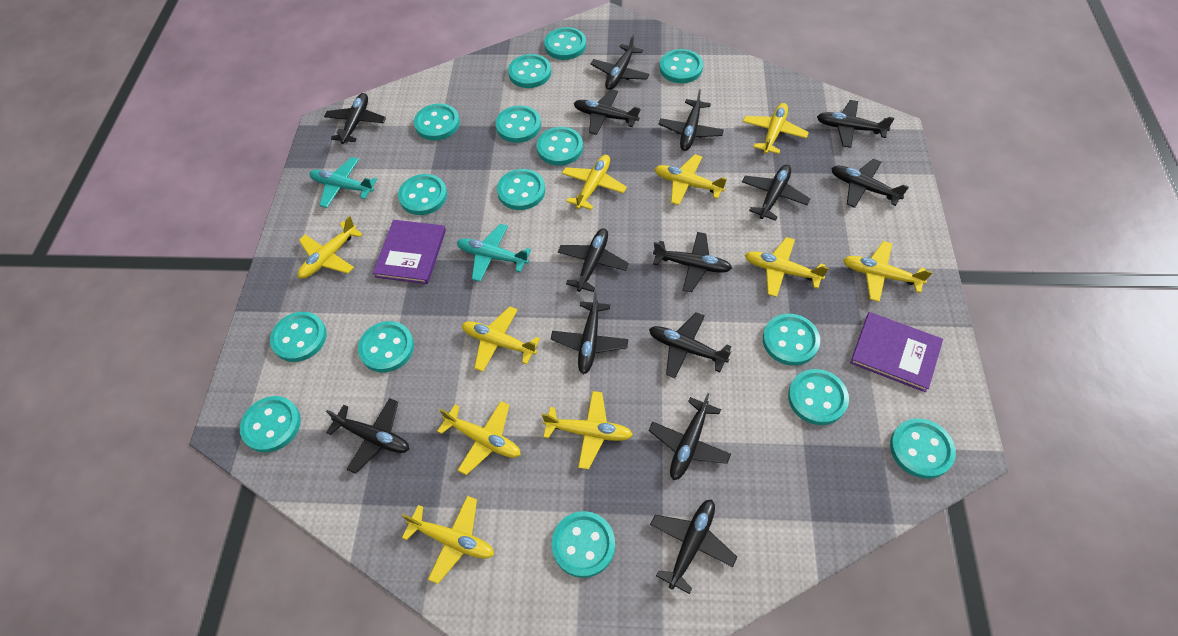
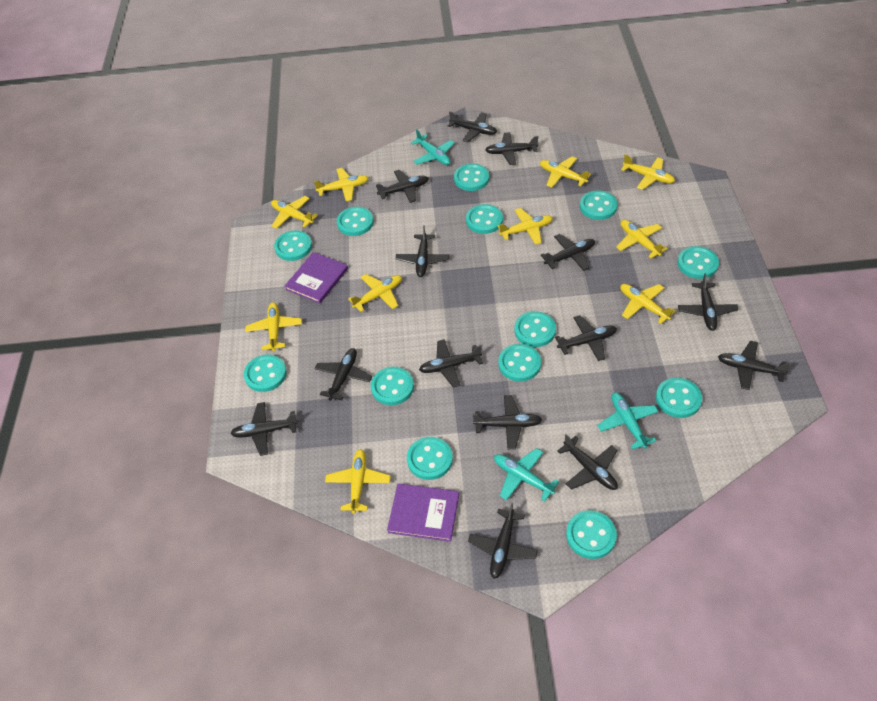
turquoise button: 15 -> 13
turquoise plane: 2 -> 3

